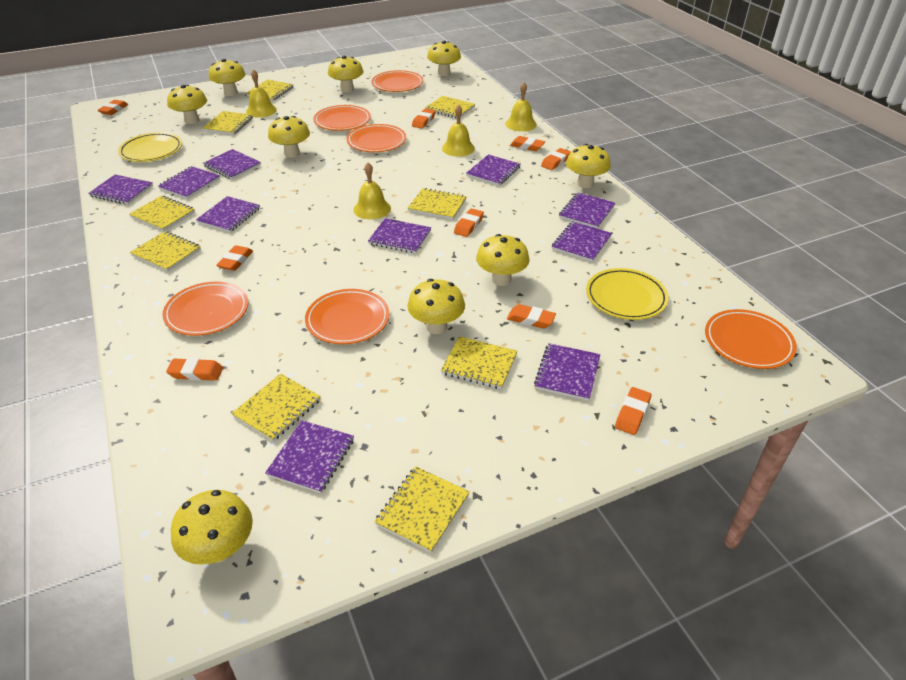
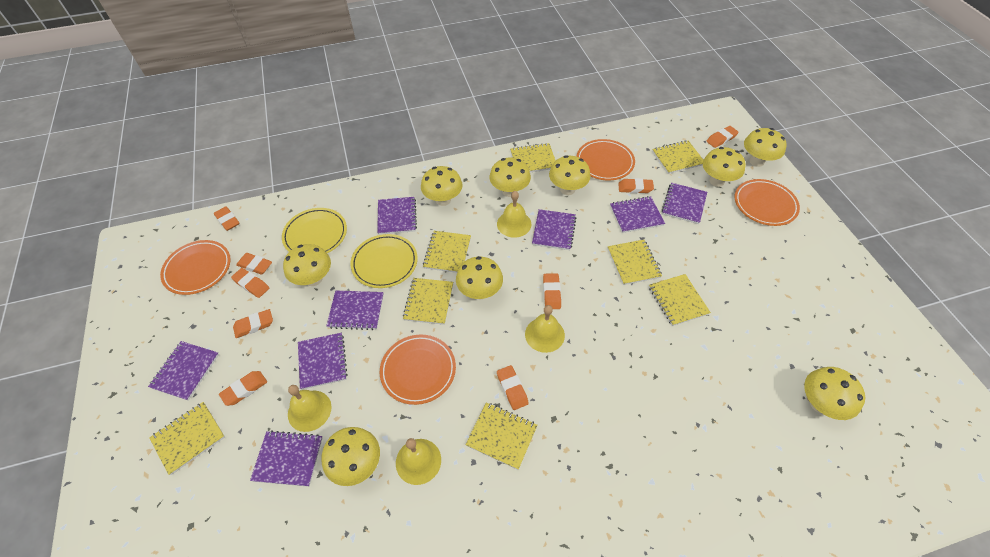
orange plate: 6 -> 4
purple notebook: 10 -> 8
yellow notebook: 9 -> 8

